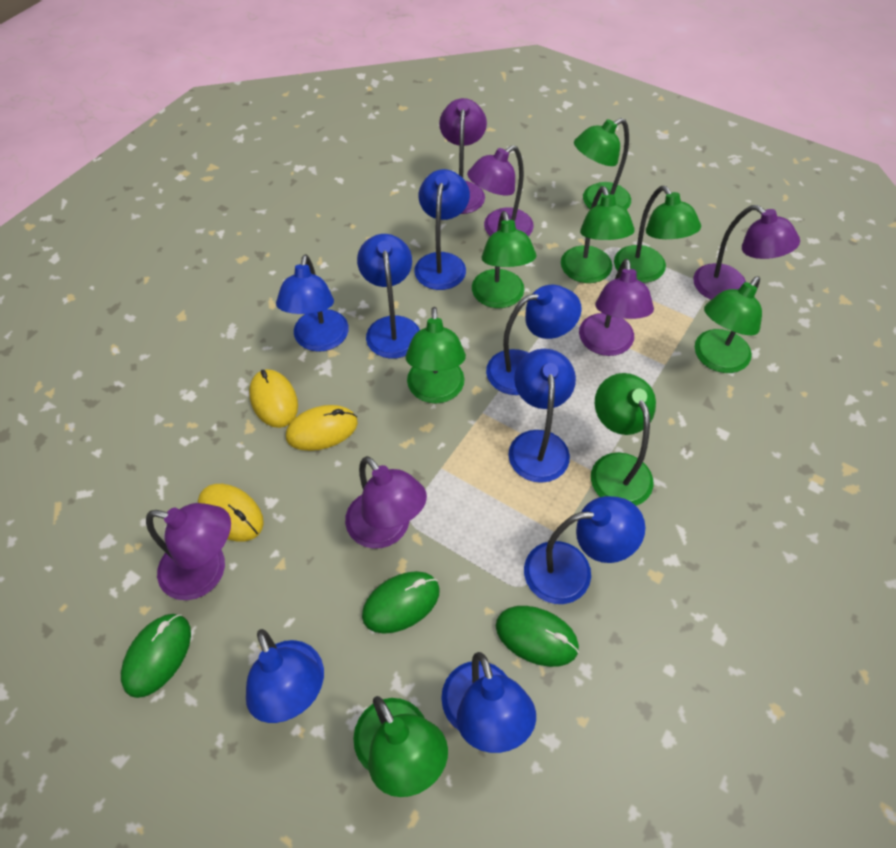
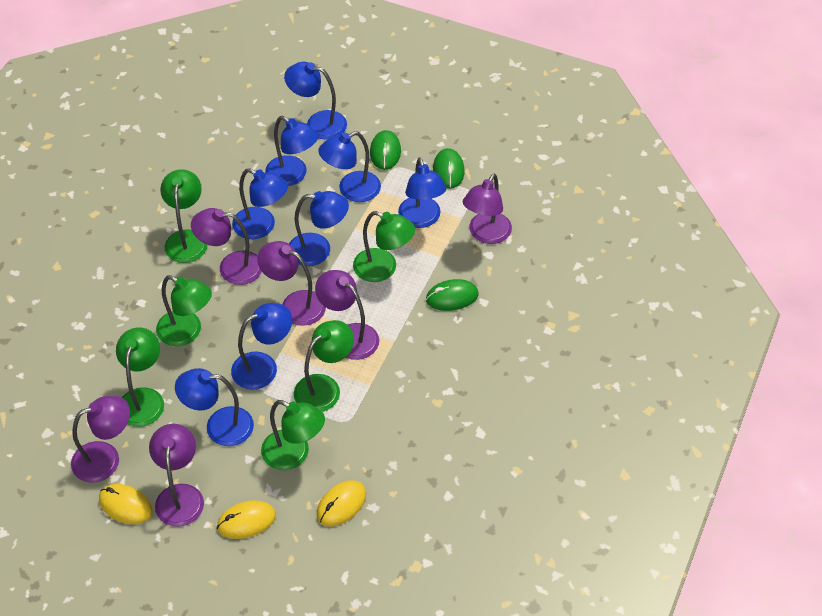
green lamp: 8 -> 6

